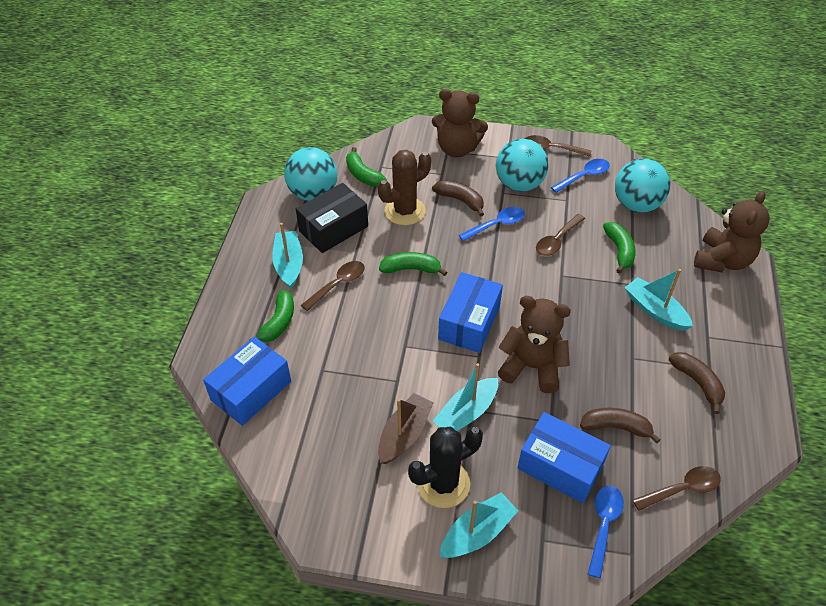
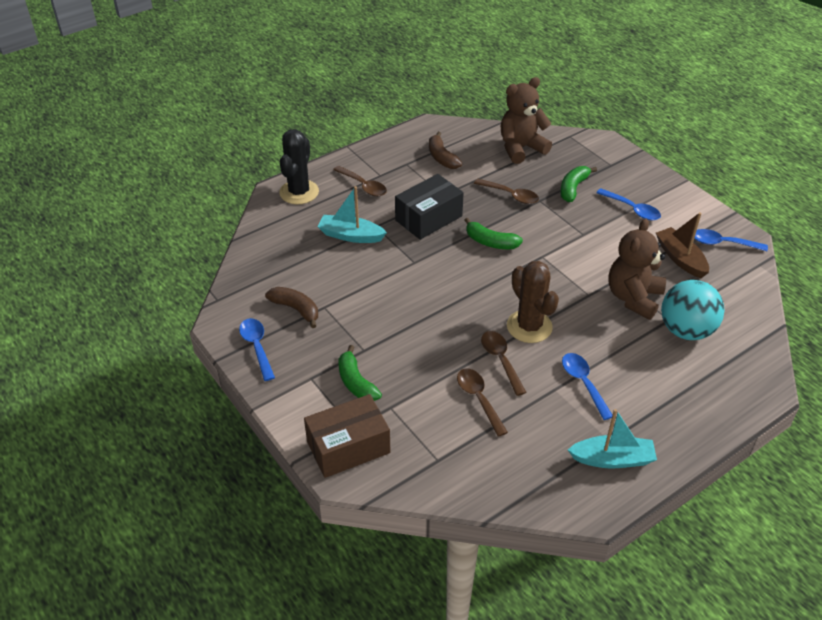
blue box: 3 -> 0
blue spoon: 3 -> 4
brown banana: 3 -> 2
brown box: 0 -> 1
brown teddy bear: 3 -> 2
green banana: 4 -> 3
turquoise ball: 3 -> 1
turquoise boat: 4 -> 2

